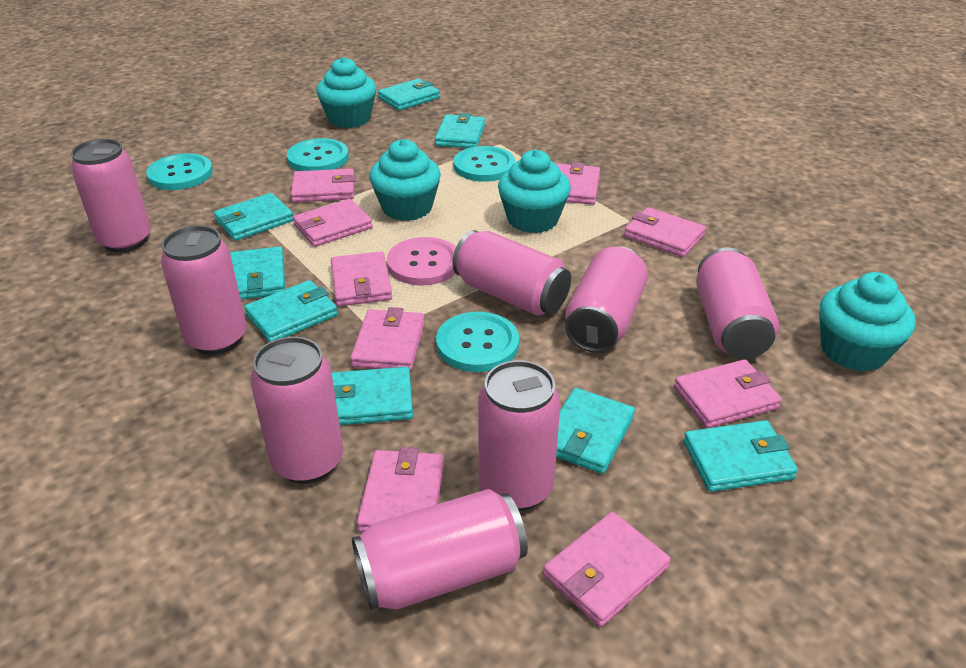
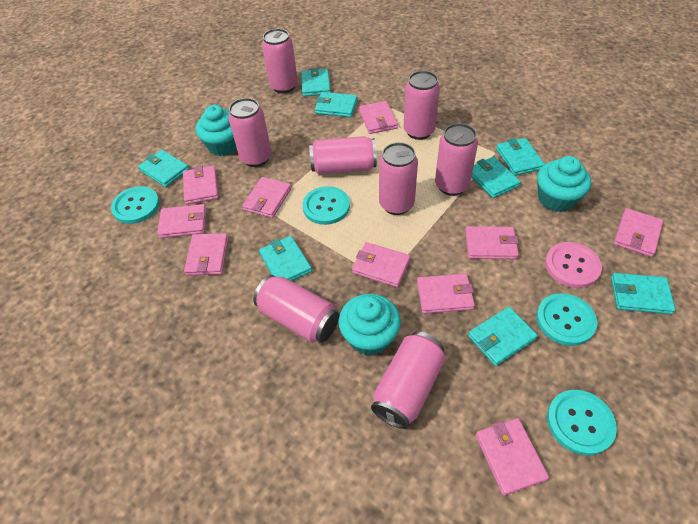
pink wallet: 9 -> 10
turquoise cupcake: 4 -> 3

